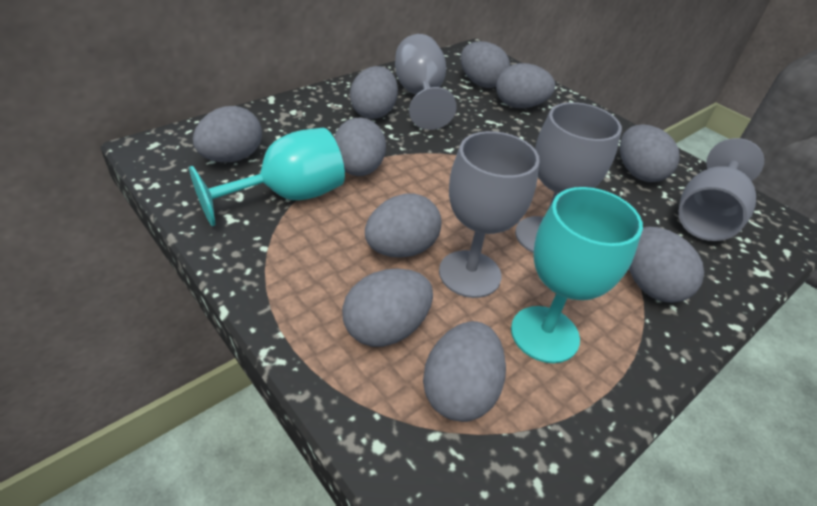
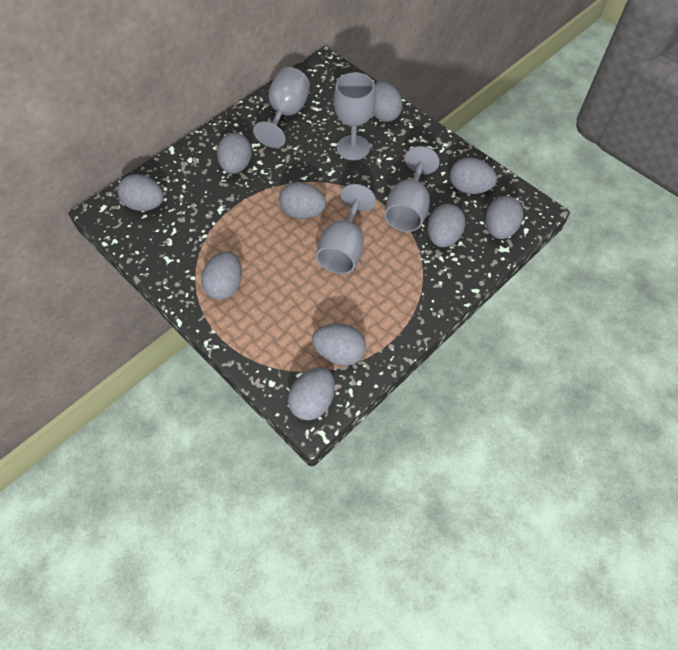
turquoise goblet: 2 -> 0

